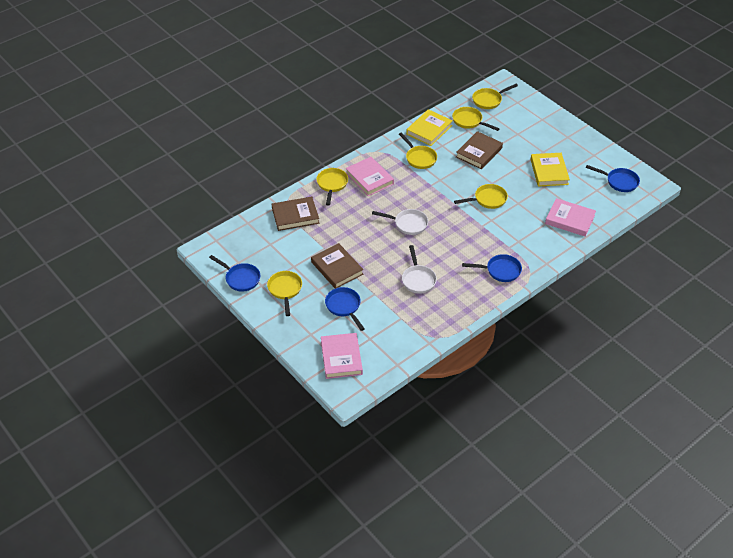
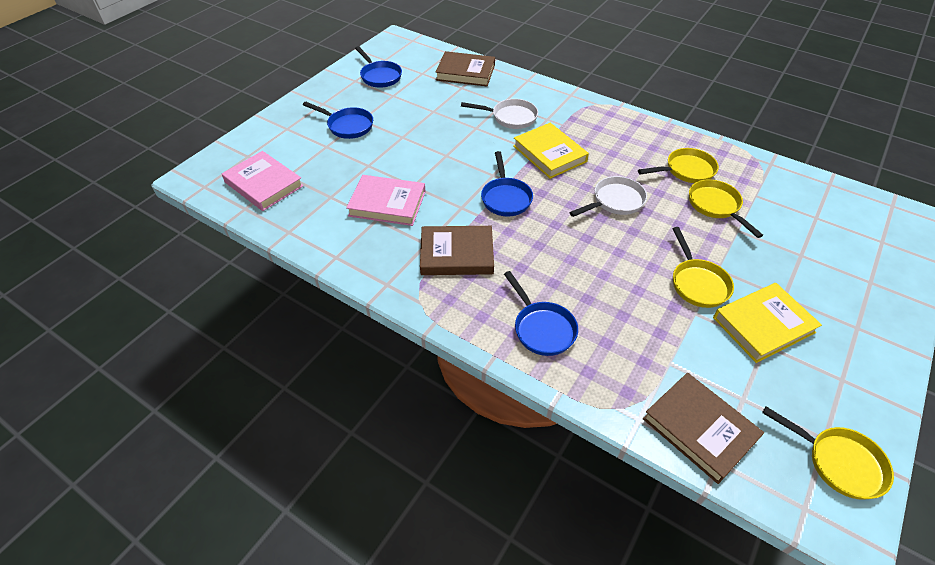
pink book: 3 -> 2
yellow pan: 6 -> 4

